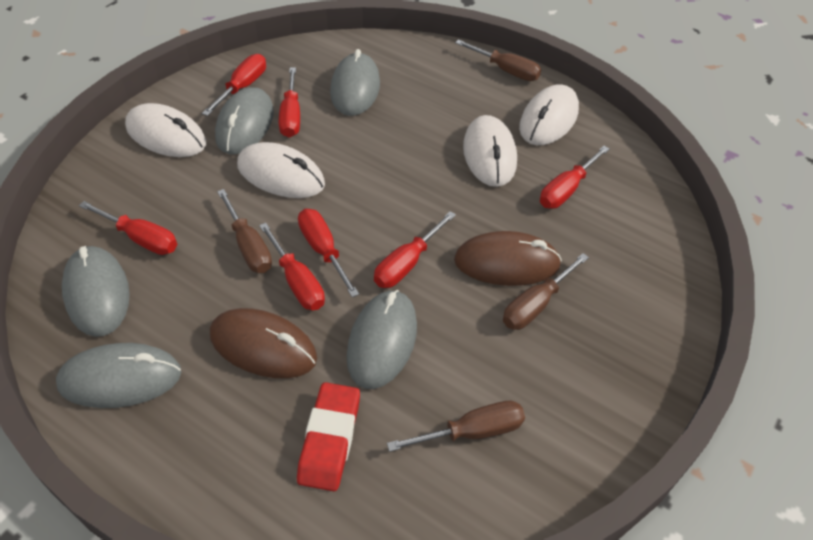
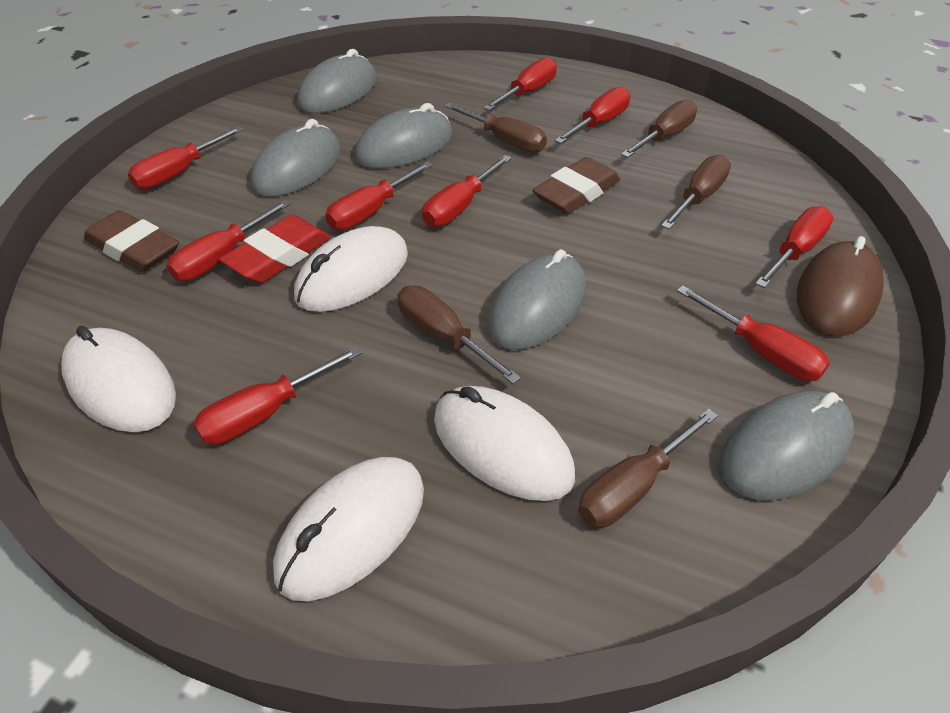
brown eraser: 0 -> 2
brown mouse: 2 -> 1
brown screwdriver: 4 -> 5
red screwdriver: 7 -> 9

